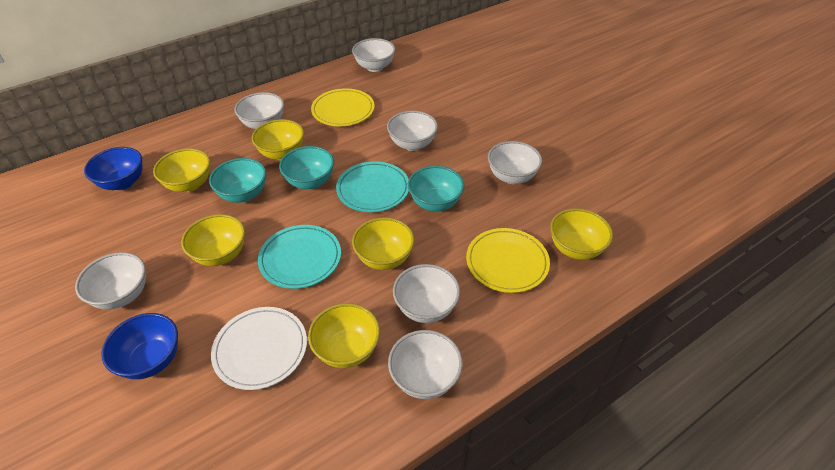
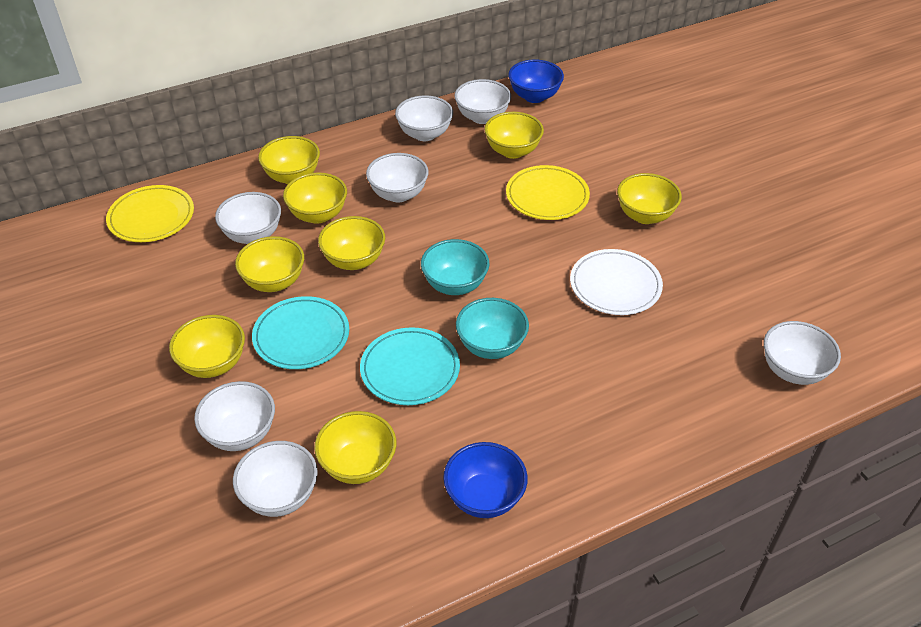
turquoise bowl: 3 -> 2
yellow bowl: 6 -> 8

